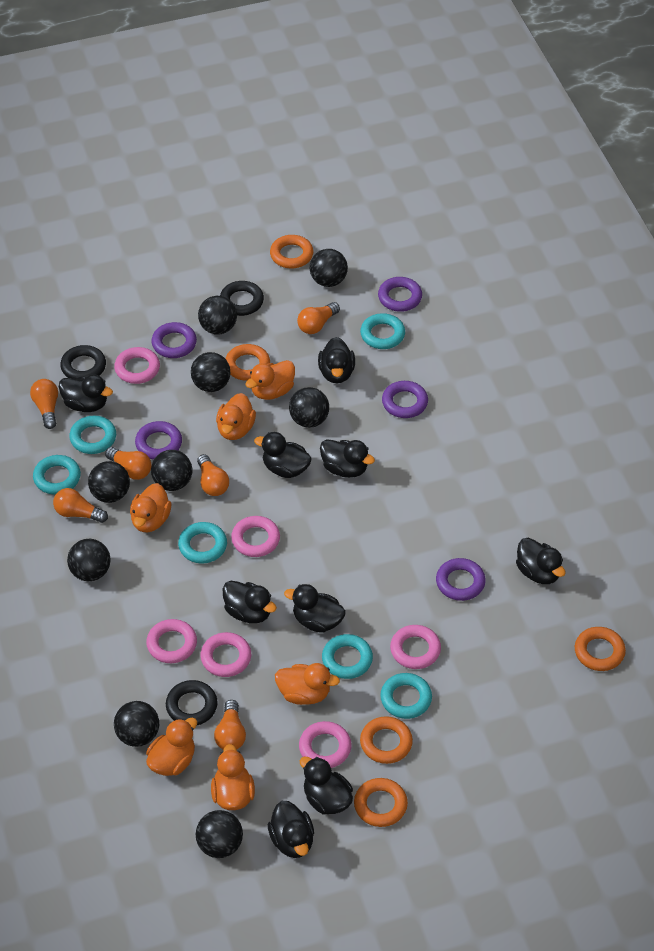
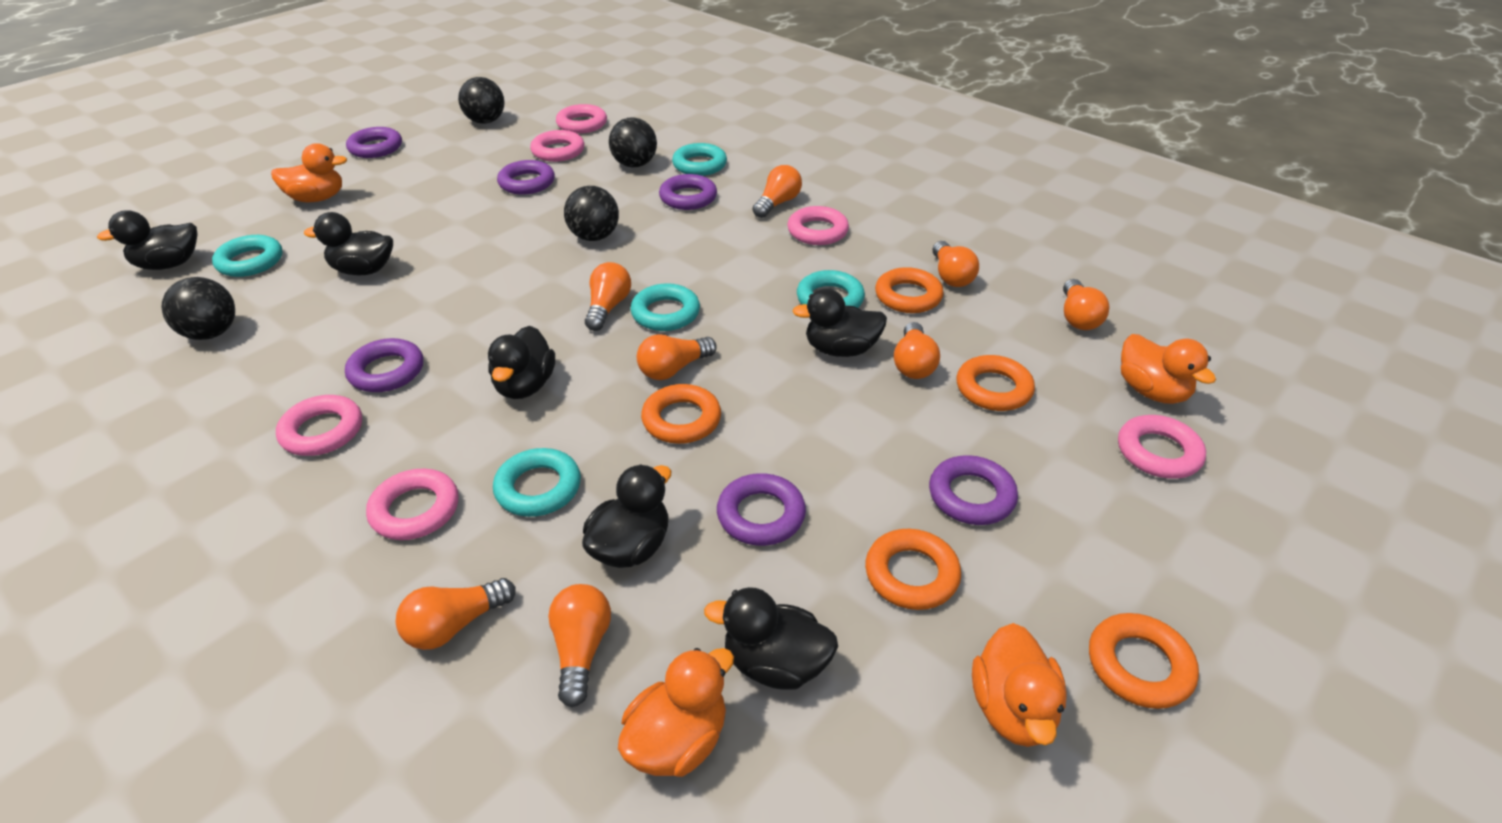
black ball: 9 -> 4
black duck: 9 -> 6
black ring: 3 -> 0
orange duck: 6 -> 4
orange light bulb: 6 -> 8
purple ring: 5 -> 6
turquoise ring: 6 -> 5

